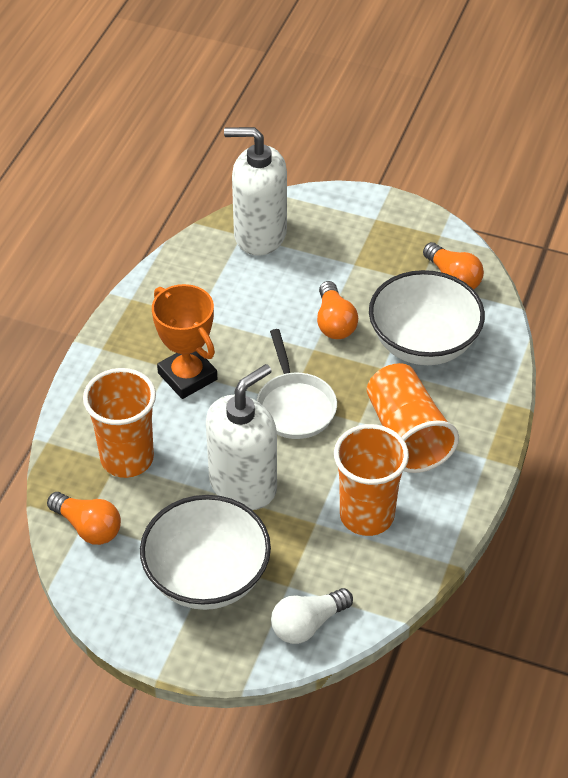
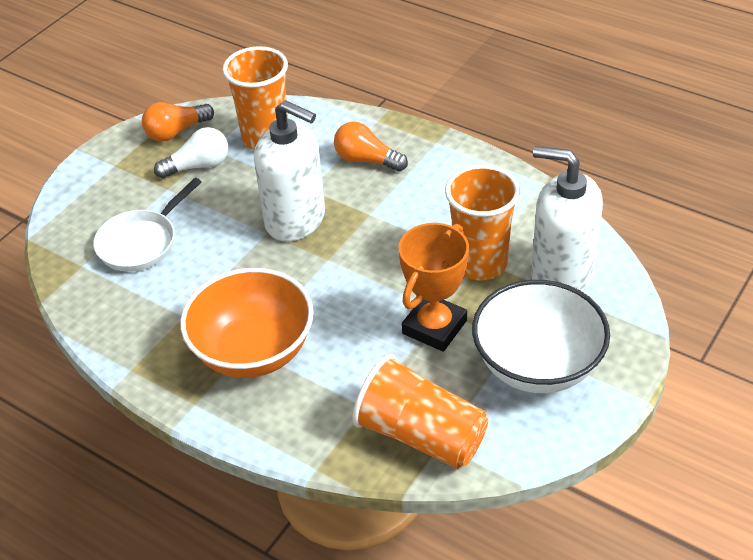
orange bowl: 0 -> 1
orange light bulb: 3 -> 2
white bowl: 2 -> 1

